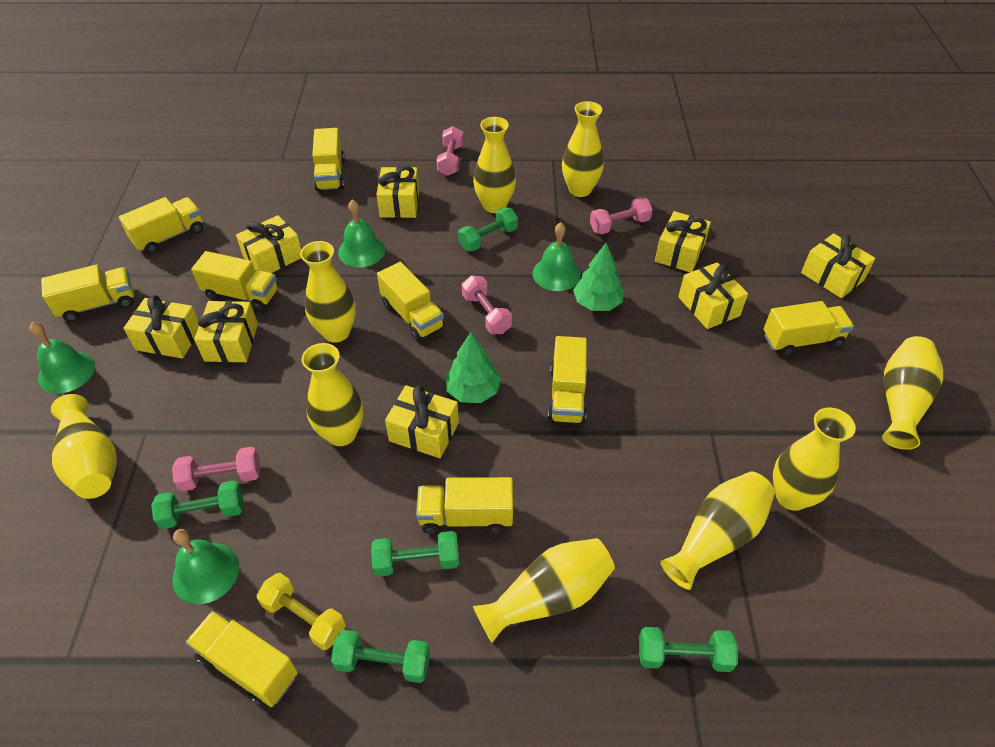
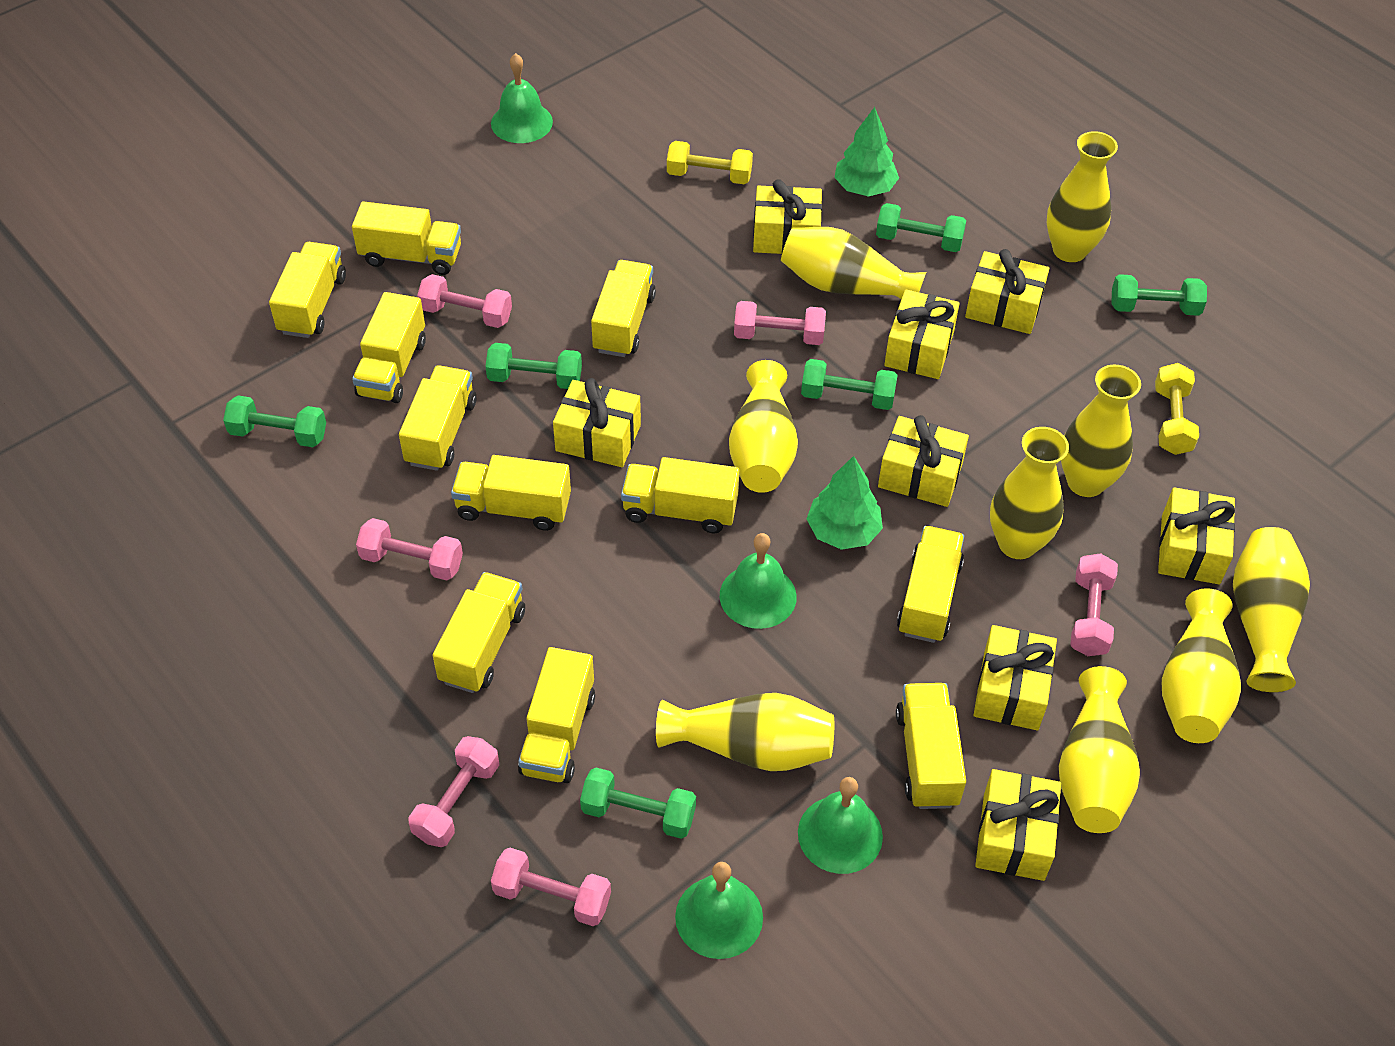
green dumbbell: 5 -> 6
pink dumbbell: 4 -> 6
yellow dumbbell: 1 -> 2
yellow truck: 9 -> 11

